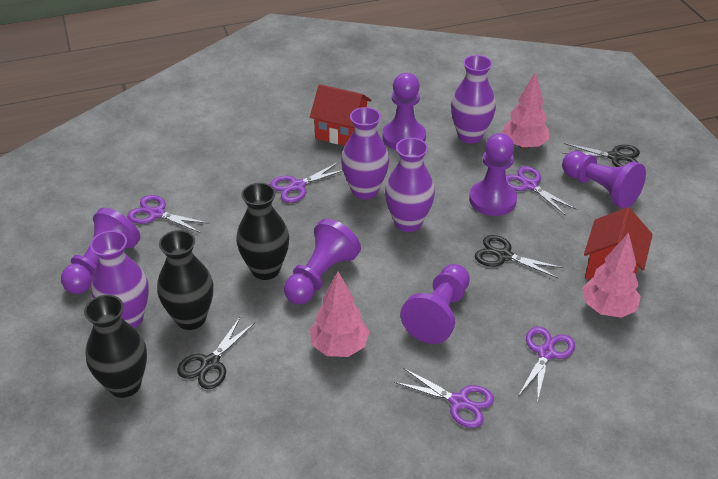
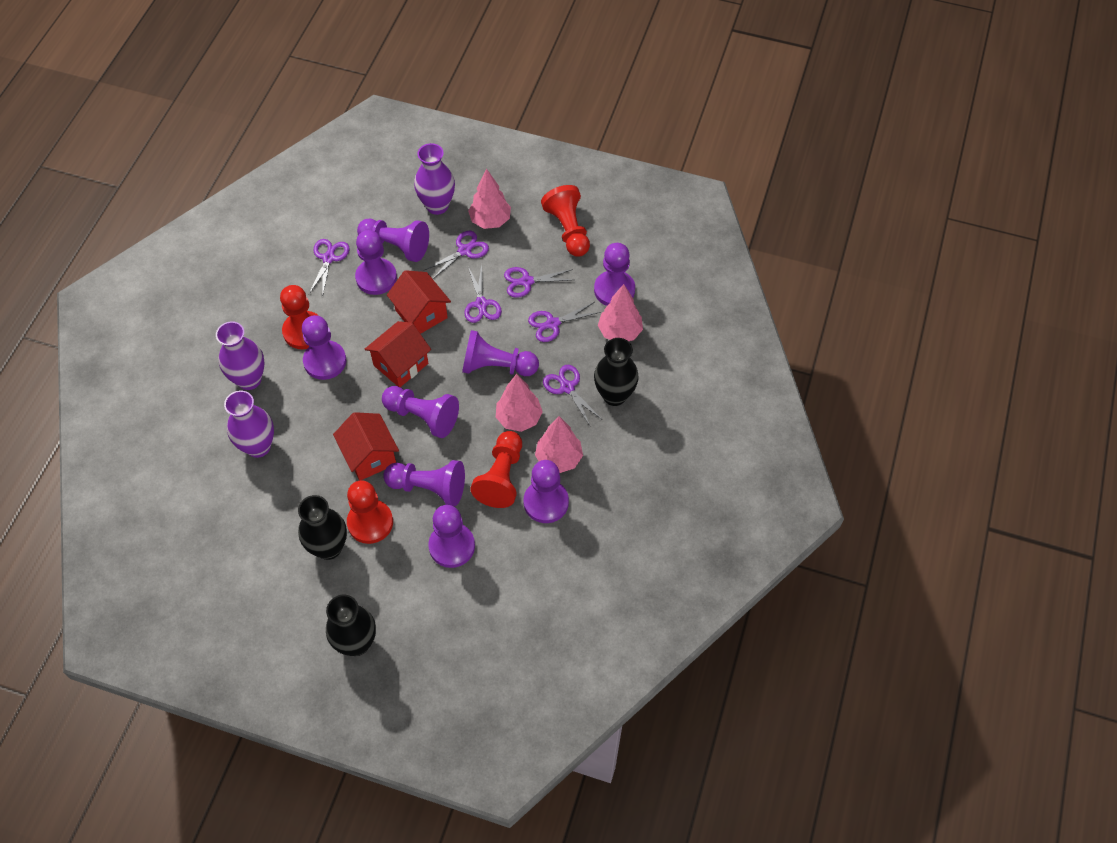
black scissors: 3 -> 0
pink tree: 3 -> 4
purple pawn: 6 -> 9
purple scissors: 5 -> 6
purple vase: 4 -> 3
red house: 2 -> 3
red pawn: 0 -> 4

